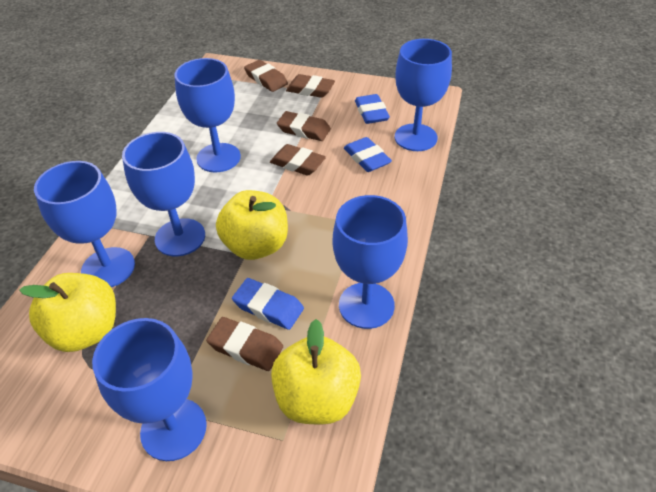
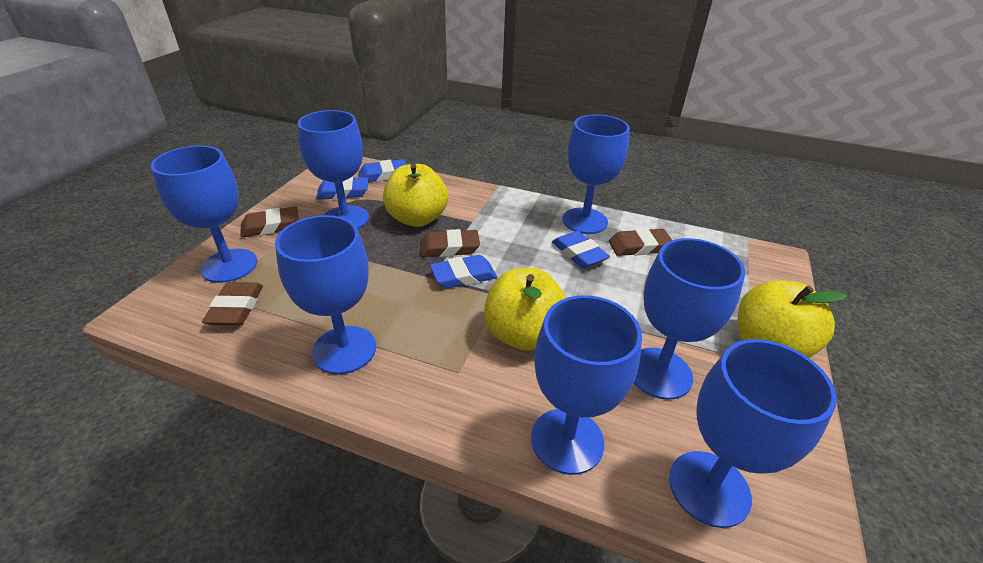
blue eraser: 3 -> 4
blue goblet: 6 -> 7
brown eraser: 5 -> 4

